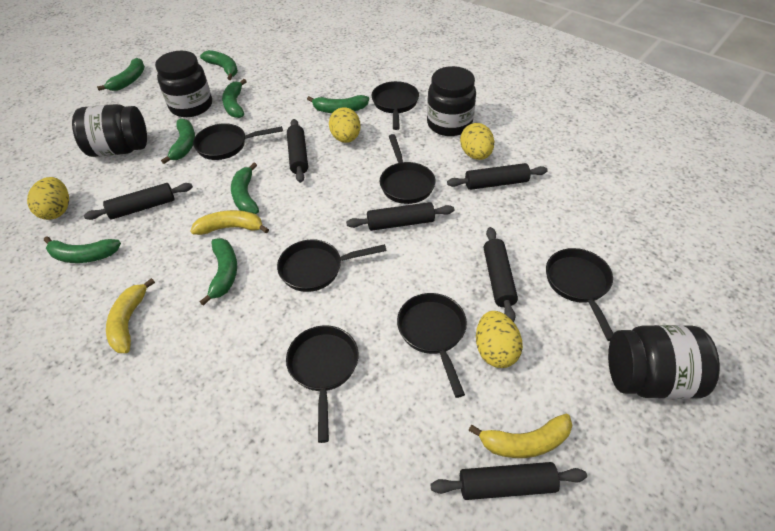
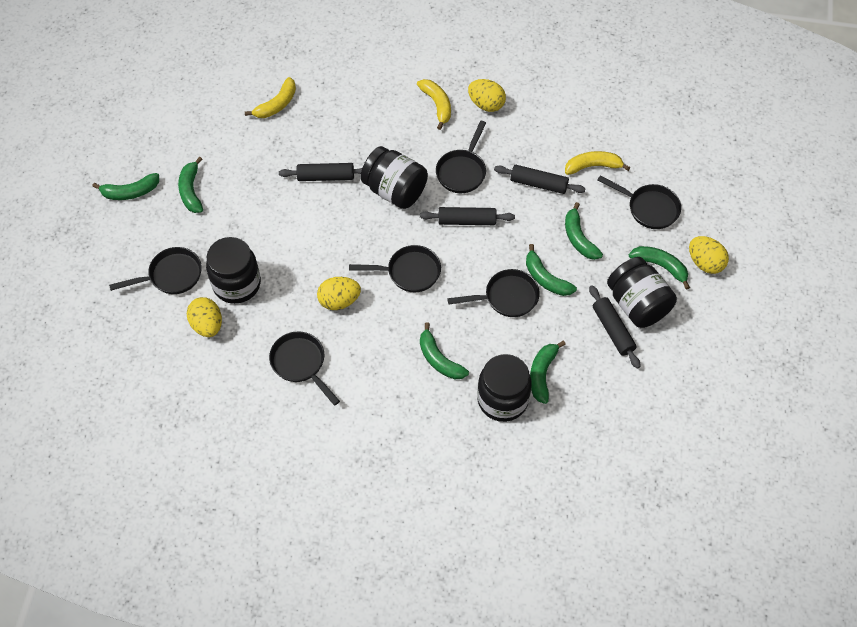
black pan: 7 -> 6
black rolling pin: 6 -> 4
green banana: 8 -> 7

